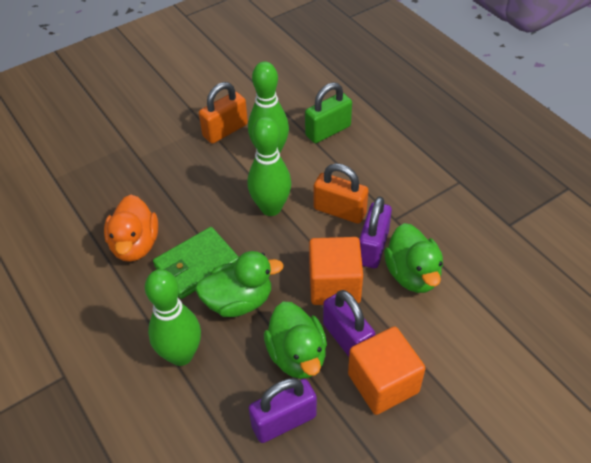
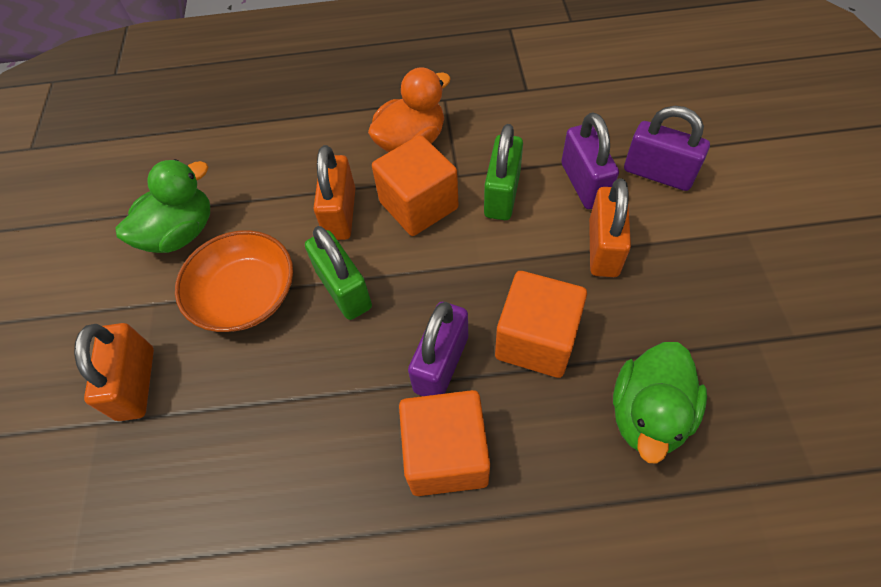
green bowling pin: 3 -> 0
green duck: 3 -> 2
green padlock: 1 -> 2
green wallet: 1 -> 0
orange bowl: 0 -> 1
orange cube: 2 -> 3
orange padlock: 2 -> 3

